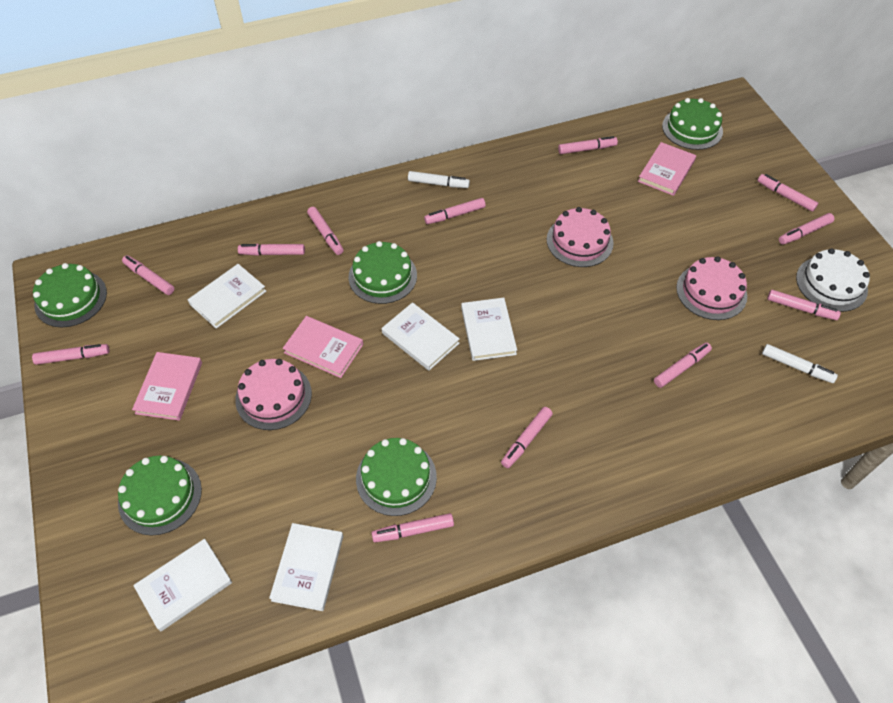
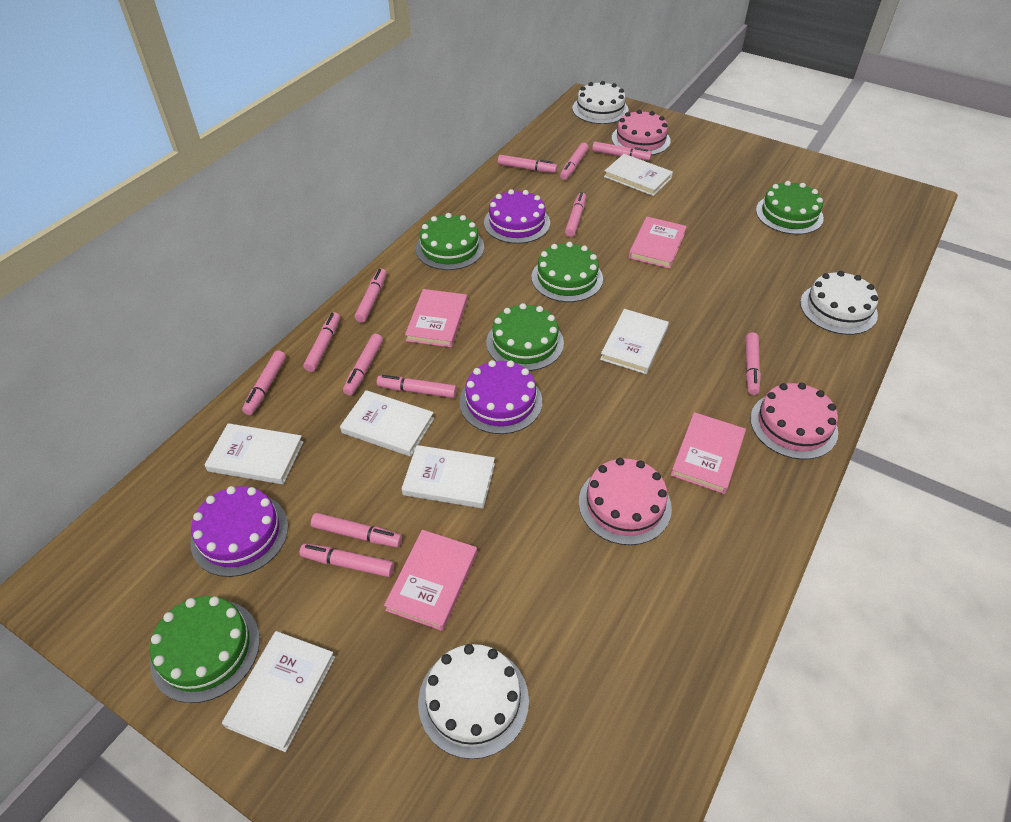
pink book: 3 -> 4
purple cake: 0 -> 3
white book: 5 -> 6
white cake: 1 -> 3
white marker: 2 -> 0

